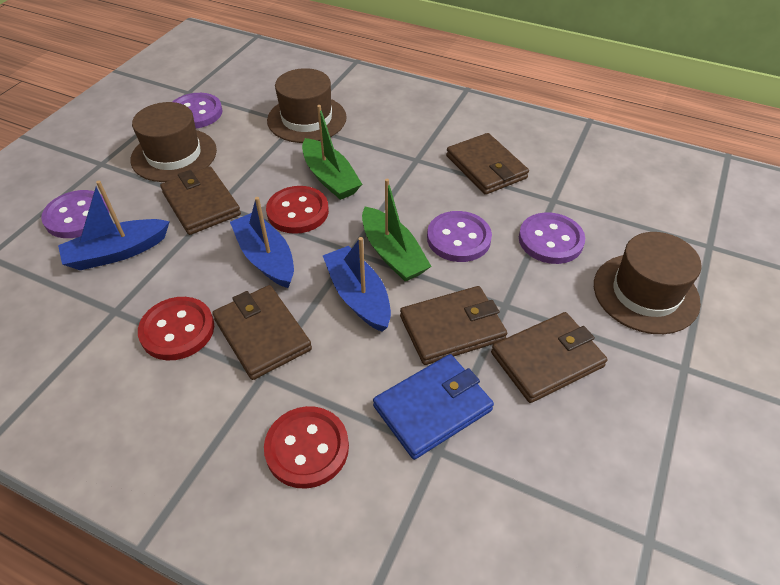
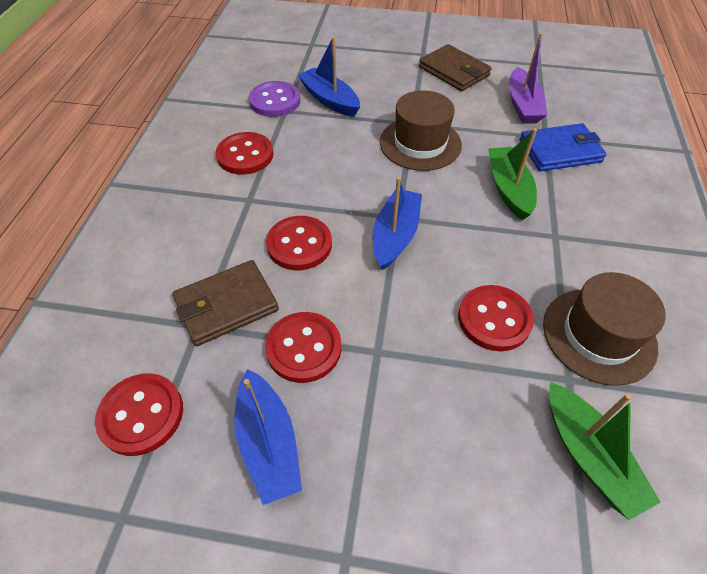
brown hat: 3 -> 2
brown wallet: 5 -> 2
purple boat: 0 -> 1
purple button: 4 -> 1
red button: 3 -> 5

